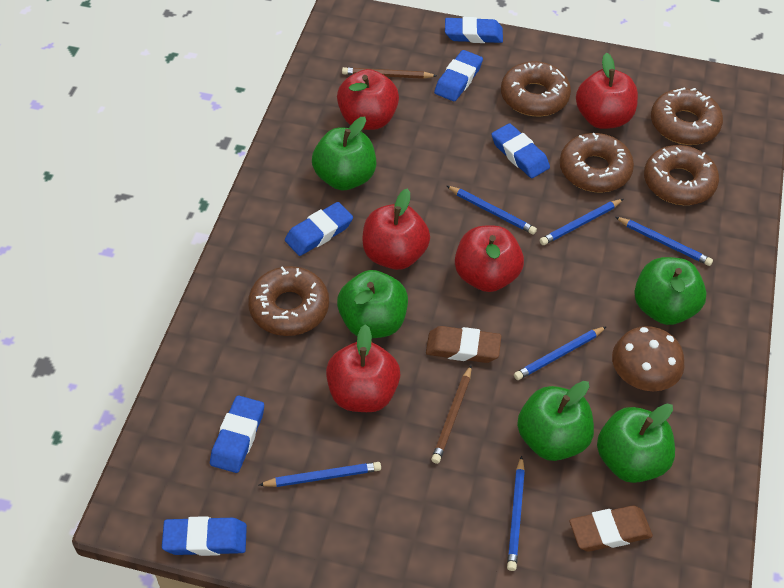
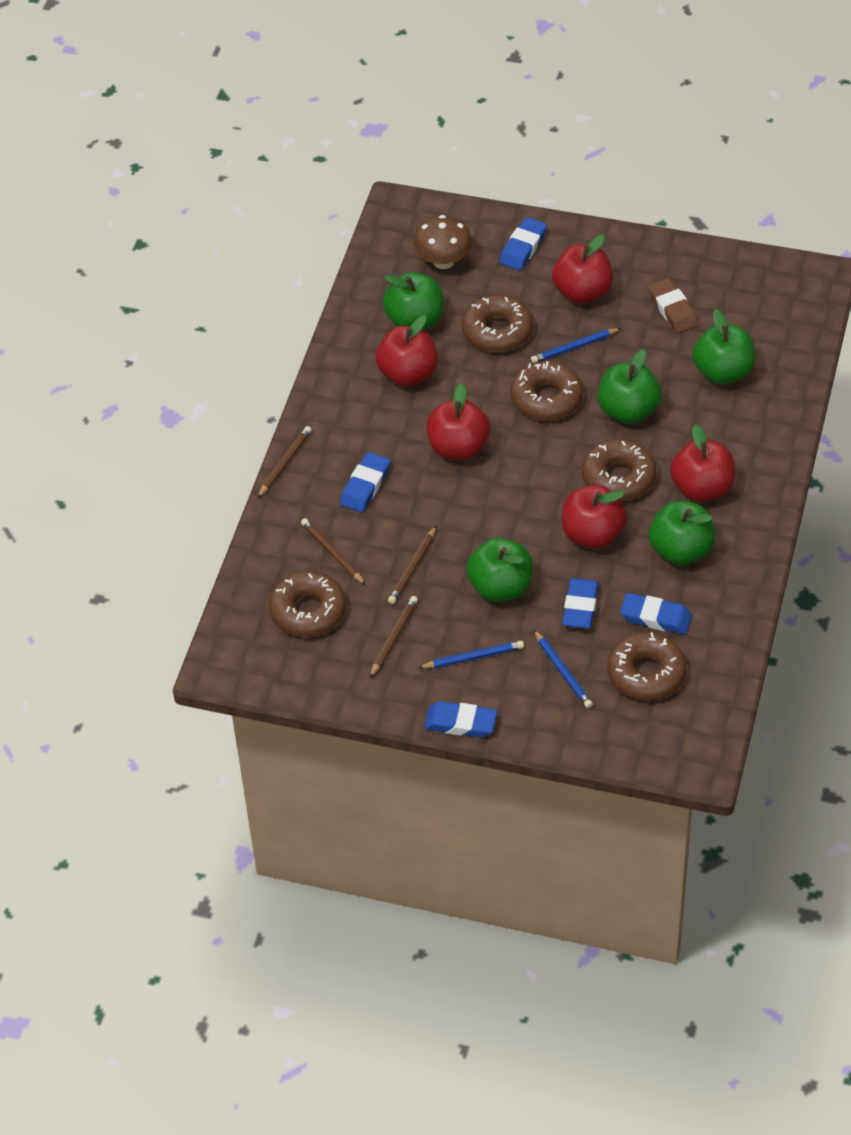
blue eraser: 6 -> 5
blue pencil: 6 -> 3
brown eraser: 2 -> 1
brown pencil: 2 -> 4

